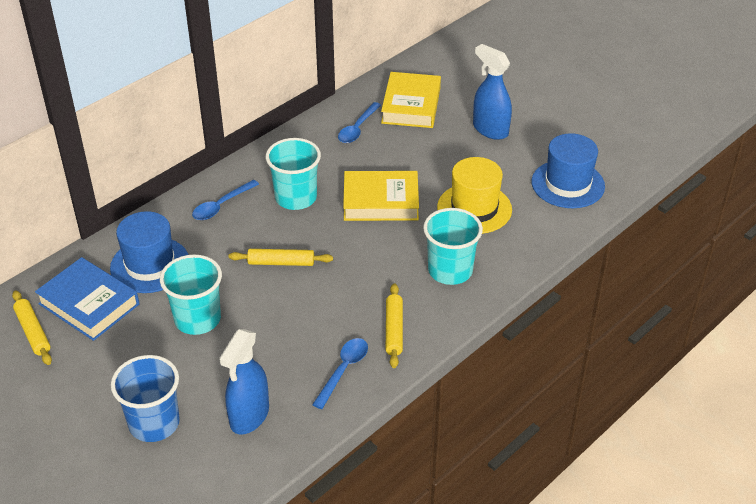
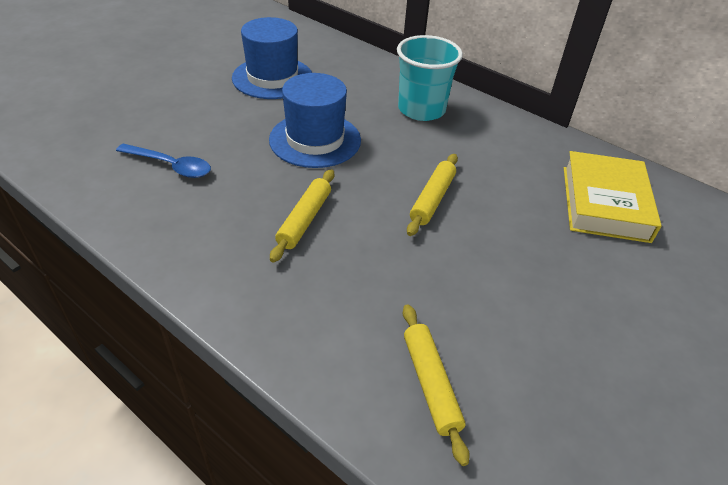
blue book: 1 -> 0
blue cup: 1 -> 0
blue spoon: 3 -> 1
blue spray bottle: 2 -> 0
turquoise cup: 3 -> 1
yellow book: 2 -> 1
yellow hat: 1 -> 0

